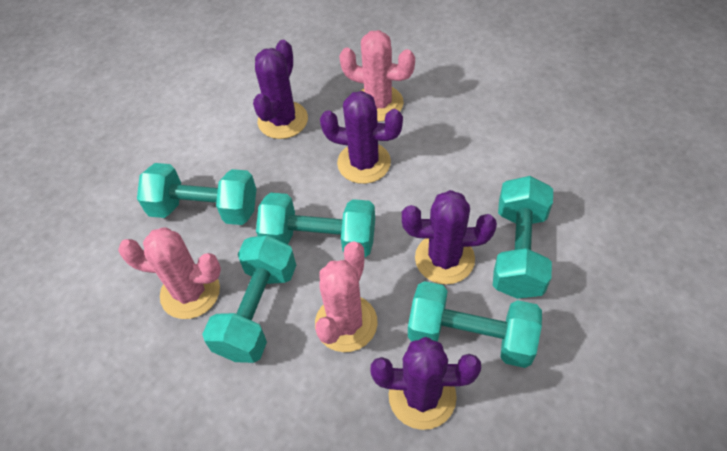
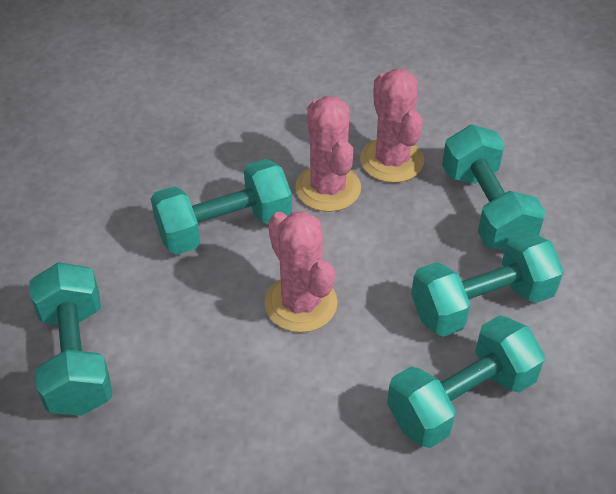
purple cactus: 4 -> 0

